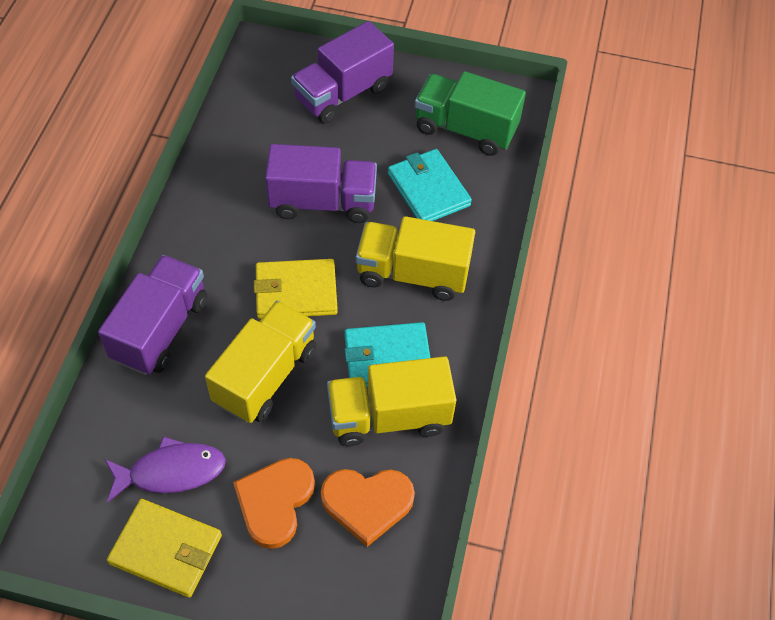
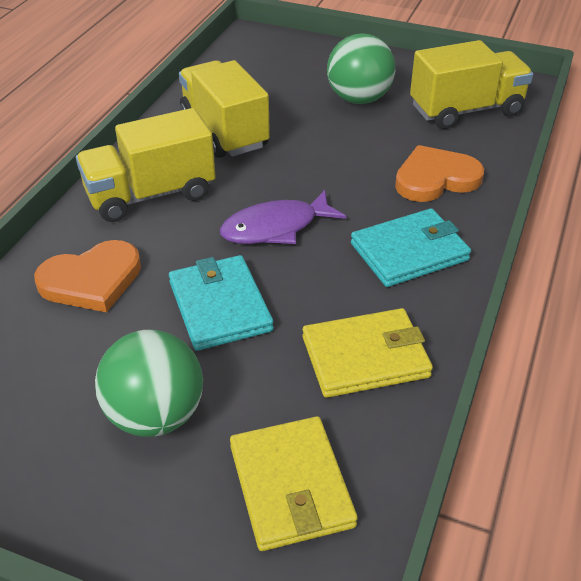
green ball: 0 -> 2
green truck: 1 -> 0
purple truck: 3 -> 0

